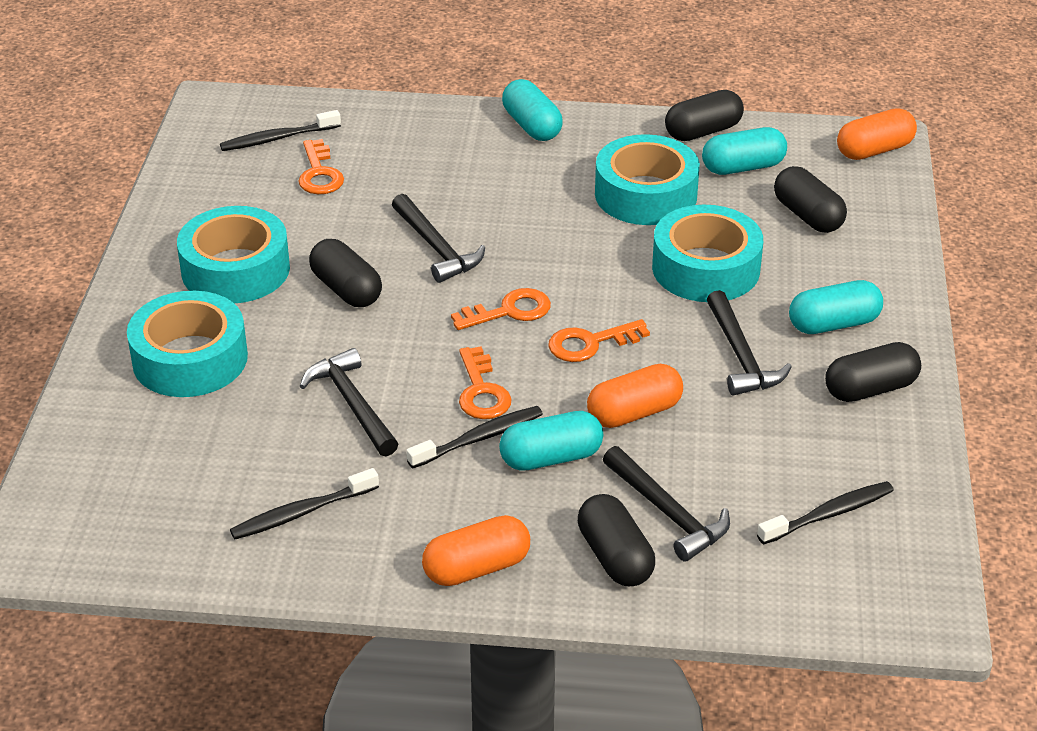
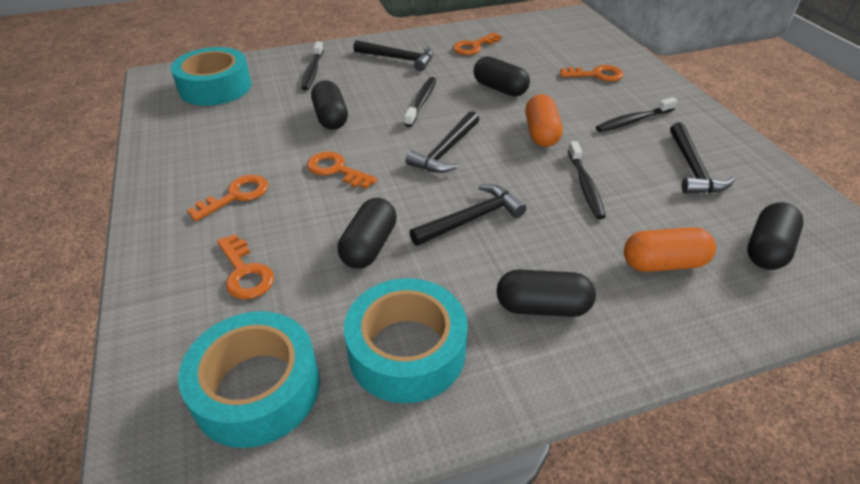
orange capsule: 3 -> 2
orange key: 4 -> 5
turquoise capsule: 4 -> 0
turquoise tape: 4 -> 3

